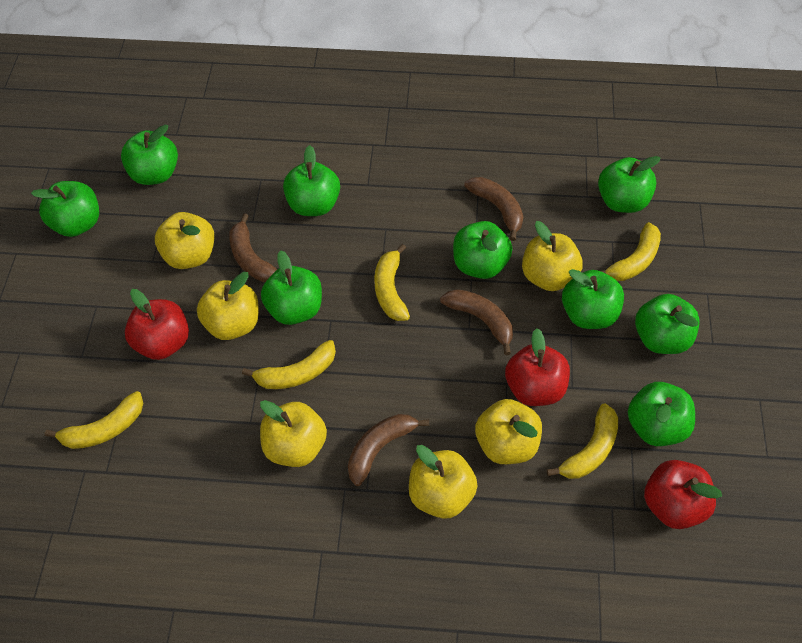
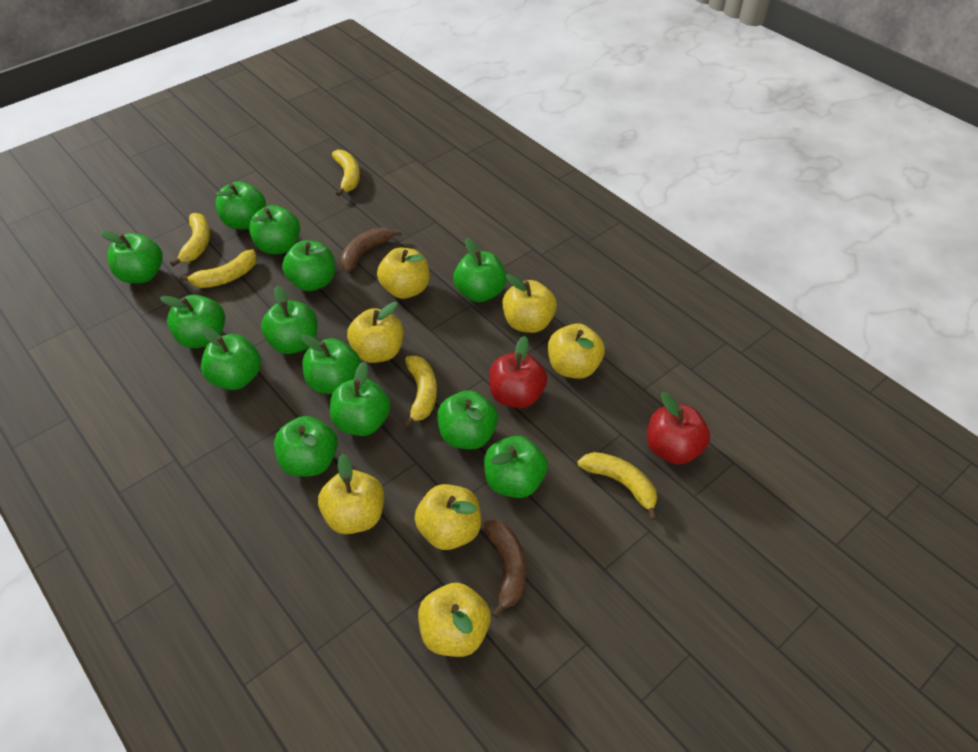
brown banana: 4 -> 2
green apple: 9 -> 13
red apple: 3 -> 2
yellow apple: 6 -> 7

